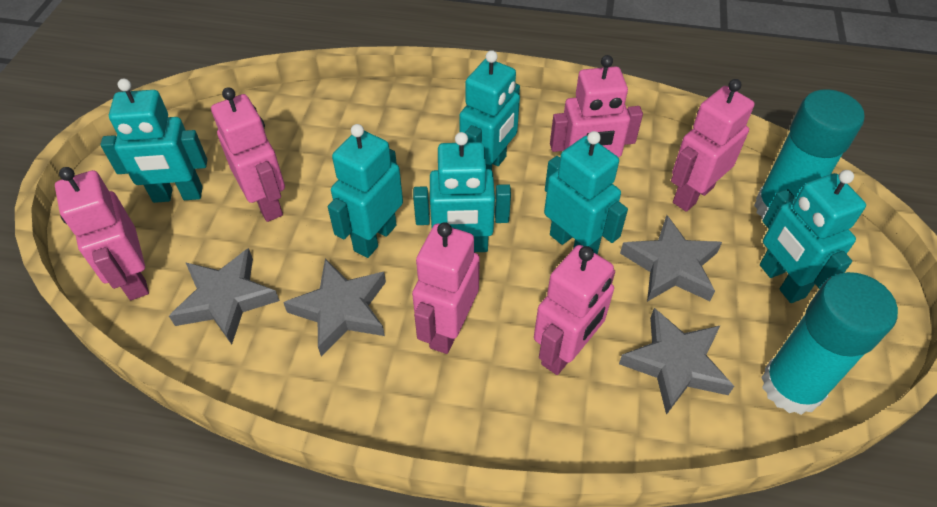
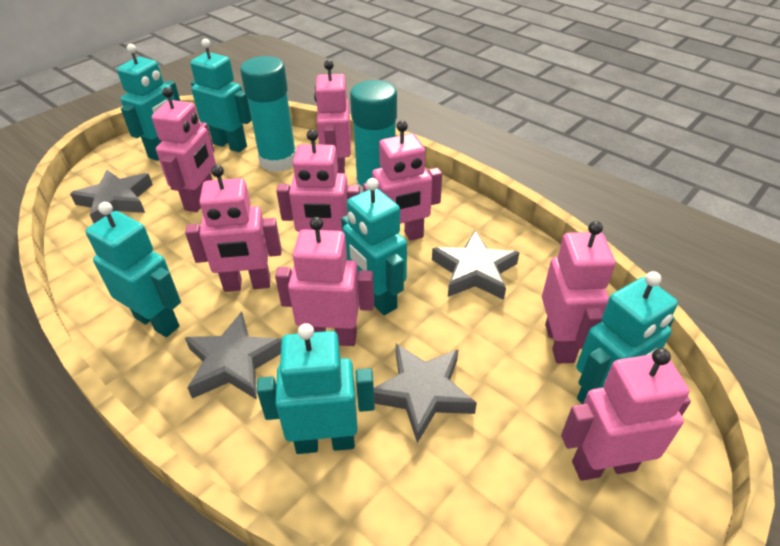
pink robot: 6 -> 8

